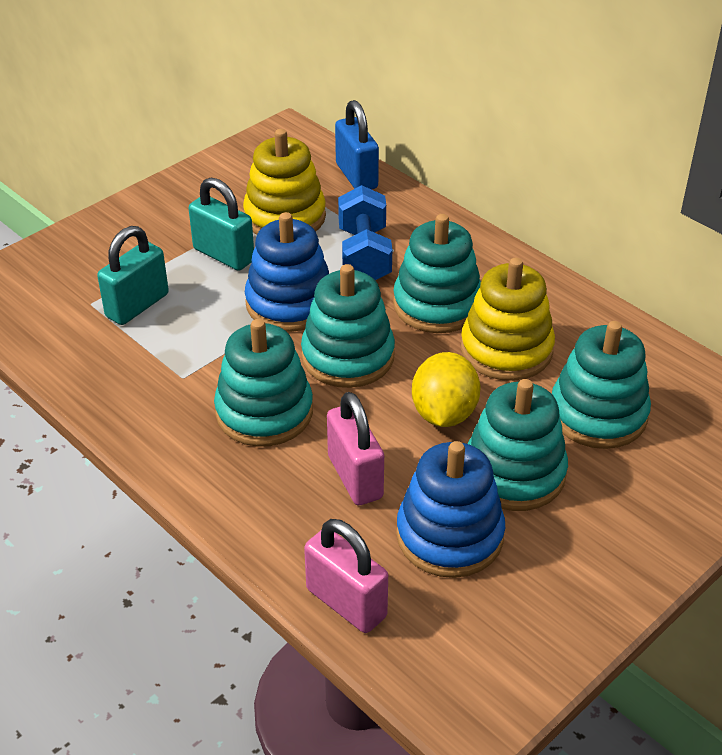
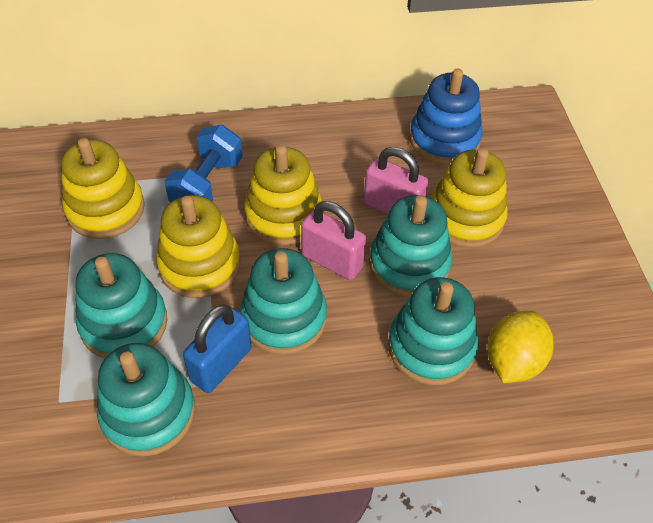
blue stacking toy: 2 -> 1
turquoise padlock: 2 -> 0
yellow stacking toy: 2 -> 4

